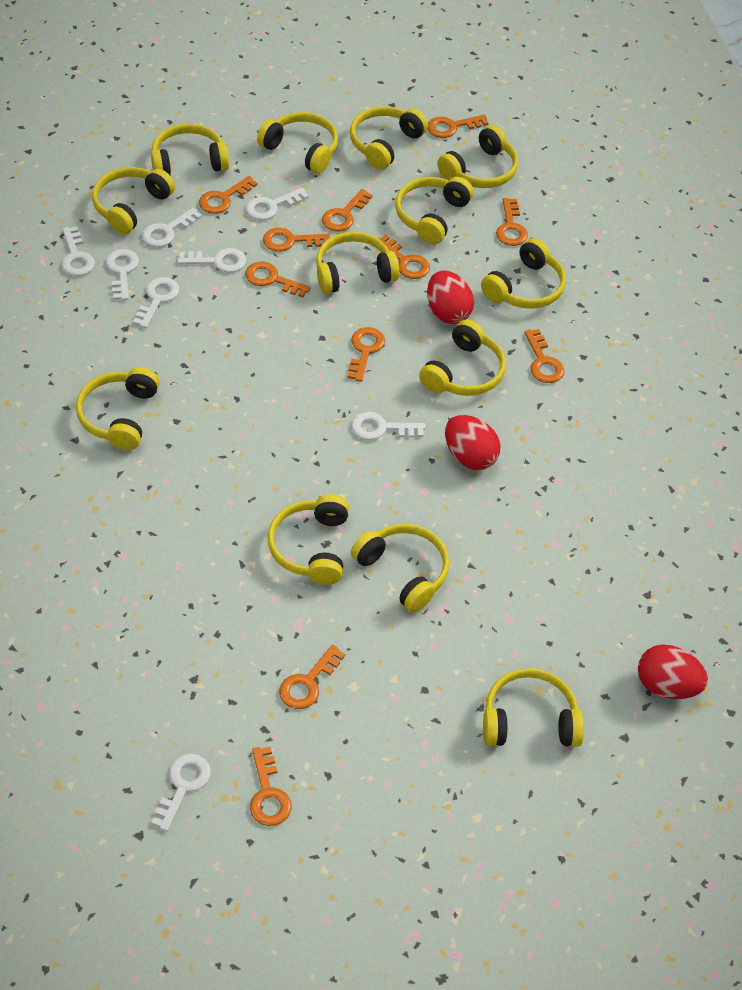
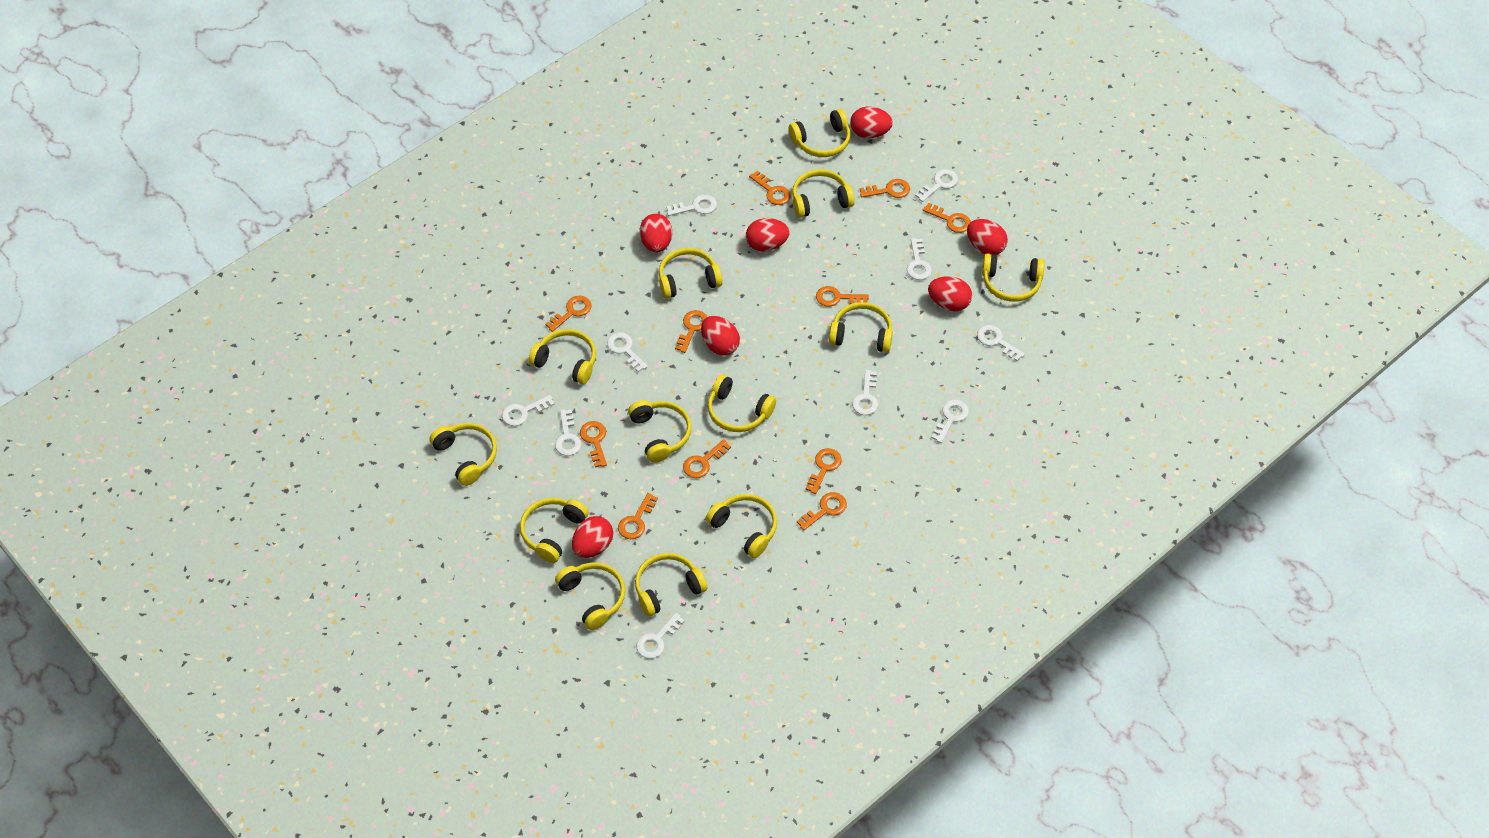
red egg: 3 -> 7
white key: 8 -> 10

